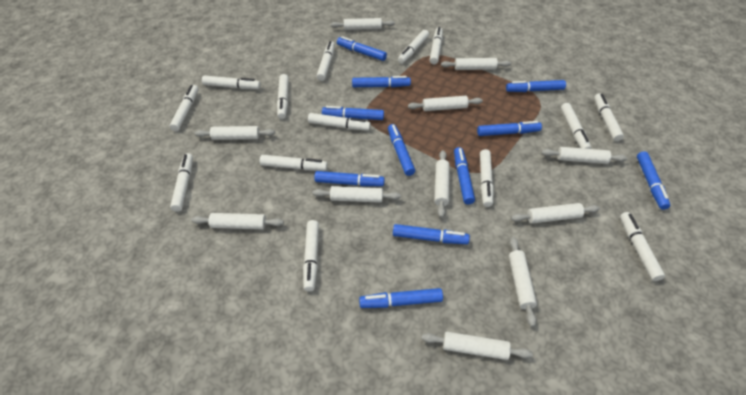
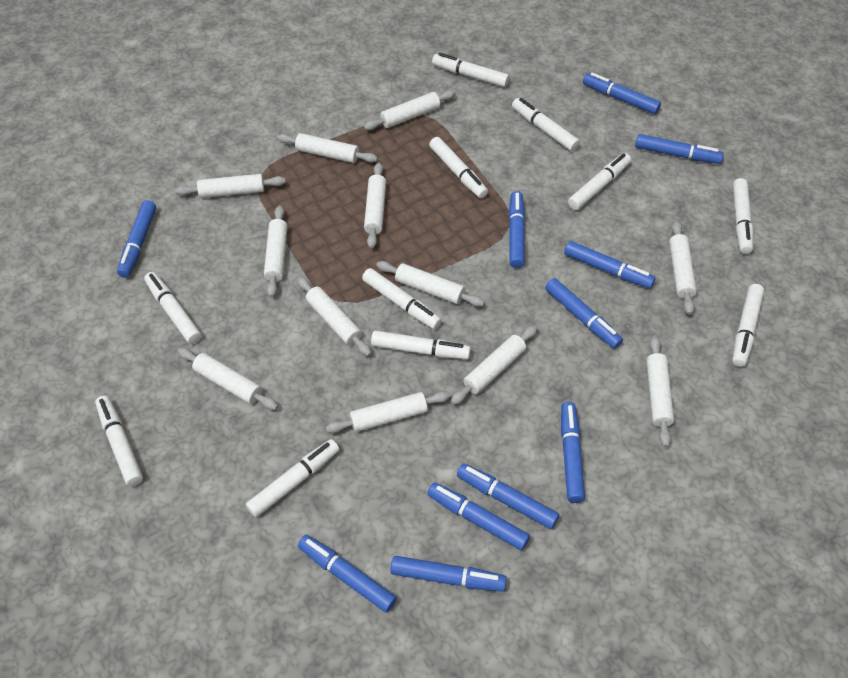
white marker: 14 -> 11
white rolling pin: 11 -> 12

